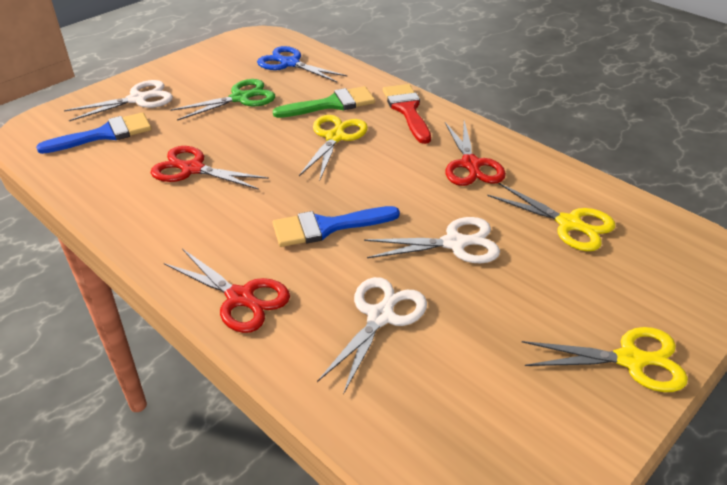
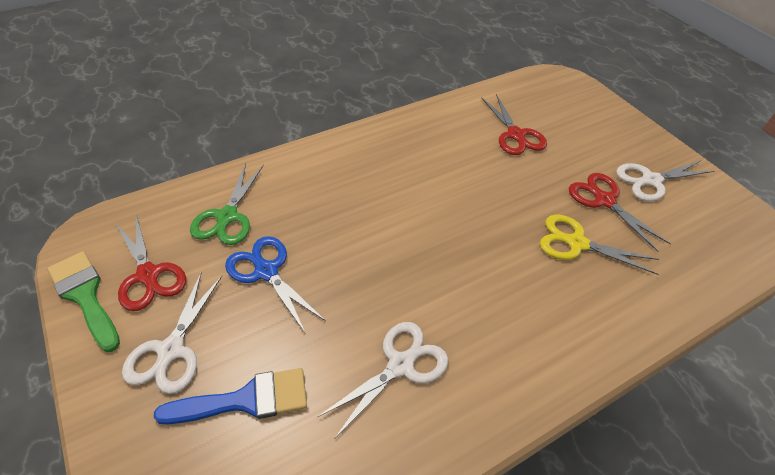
blue brush: 2 -> 1
red brush: 1 -> 0
yellow scissors: 3 -> 1

